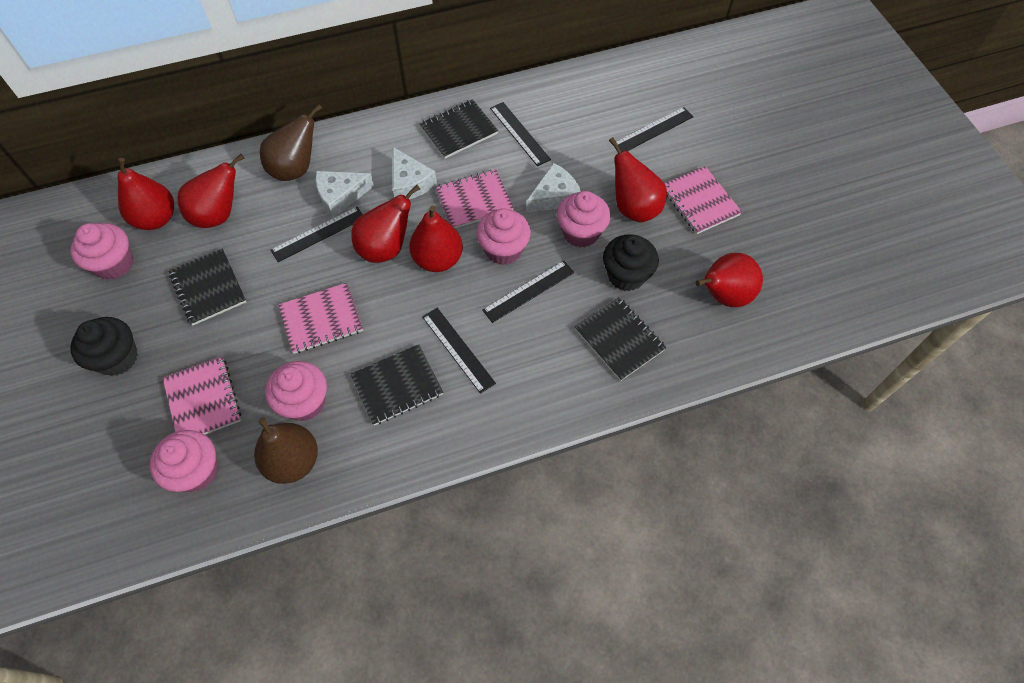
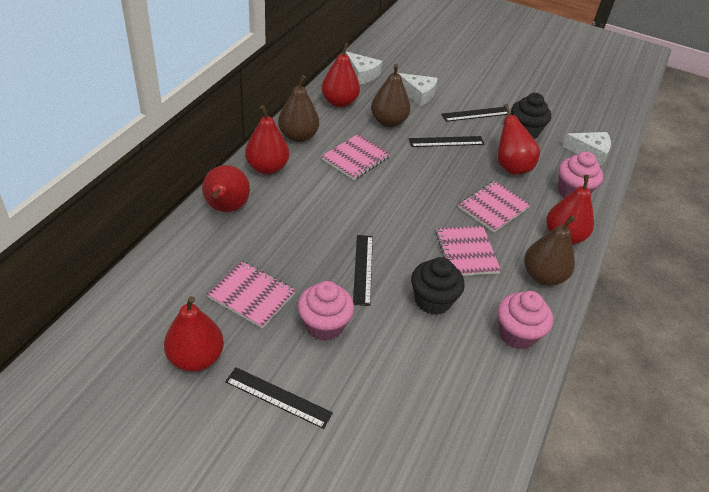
black notebook: 4 -> 0
black ruler: 5 -> 4
brown pear: 2 -> 3
pink cupcake: 5 -> 3

